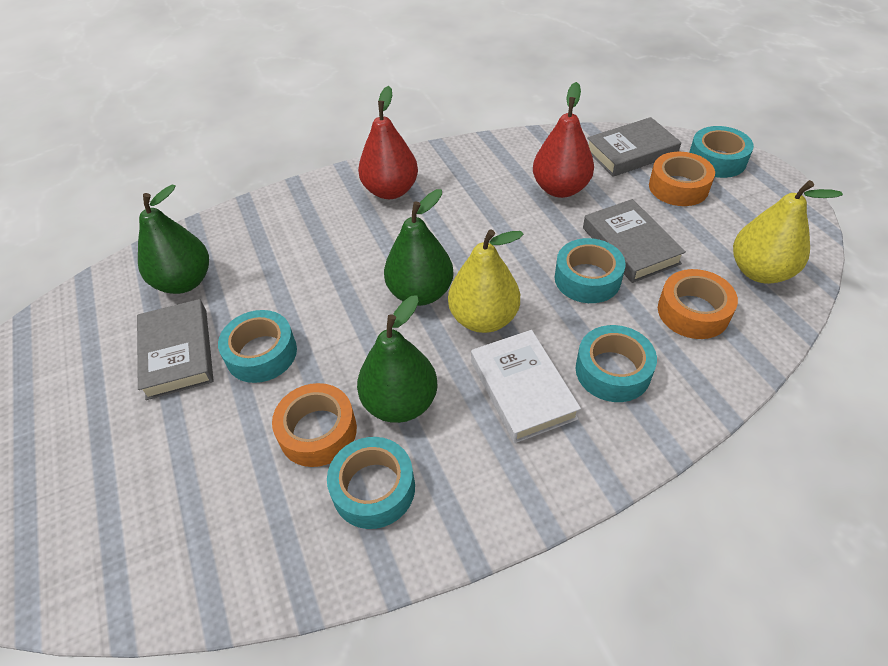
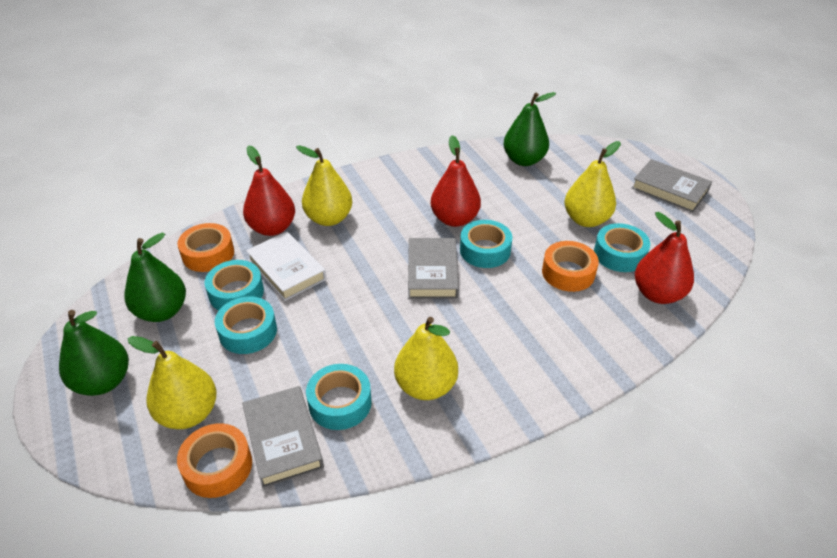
red pear: 2 -> 3
yellow pear: 2 -> 4

